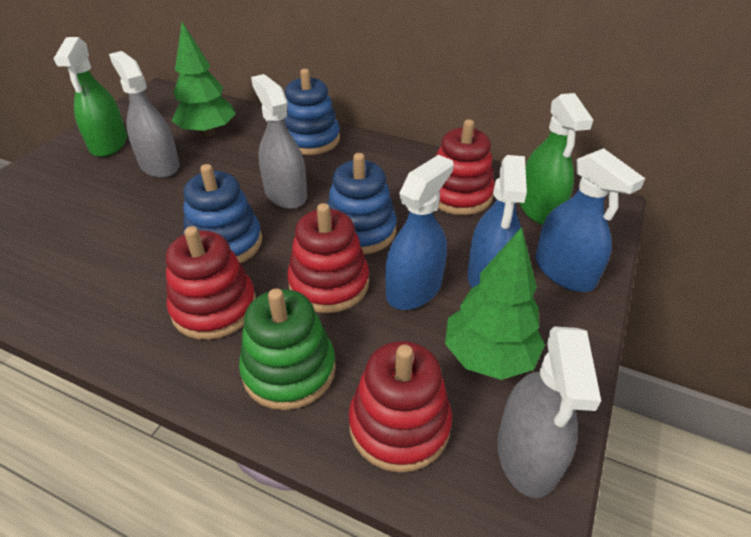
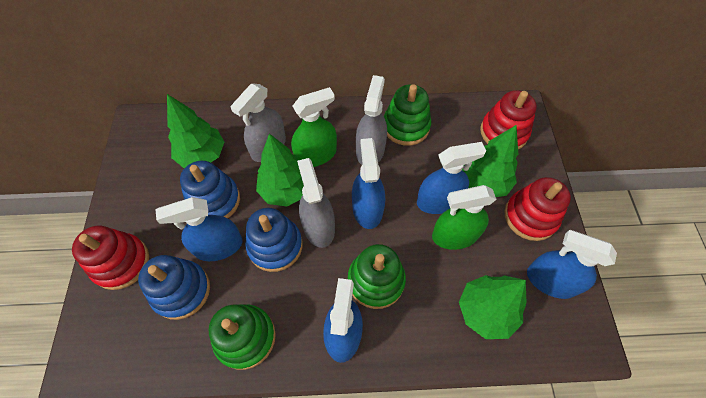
blue spray bottle: 3 -> 5
green stacking toy: 1 -> 3
green tree: 2 -> 4
red stacking toy: 4 -> 3

